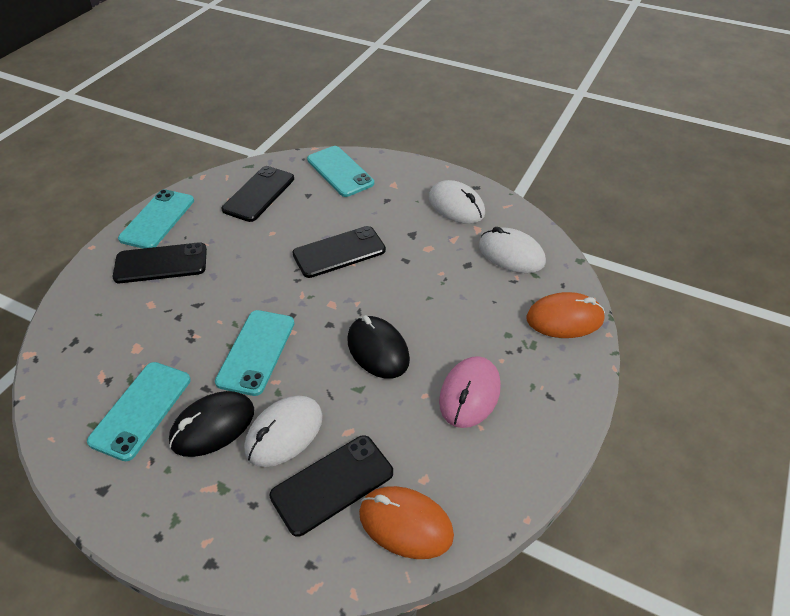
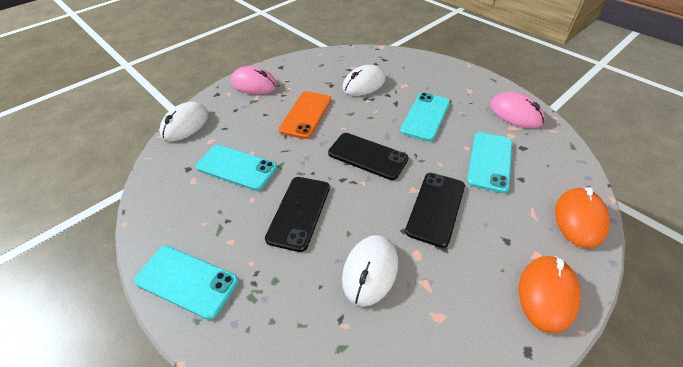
black mouse: 2 -> 0
black phone: 4 -> 3
orange phone: 0 -> 1
pink mouse: 1 -> 2

